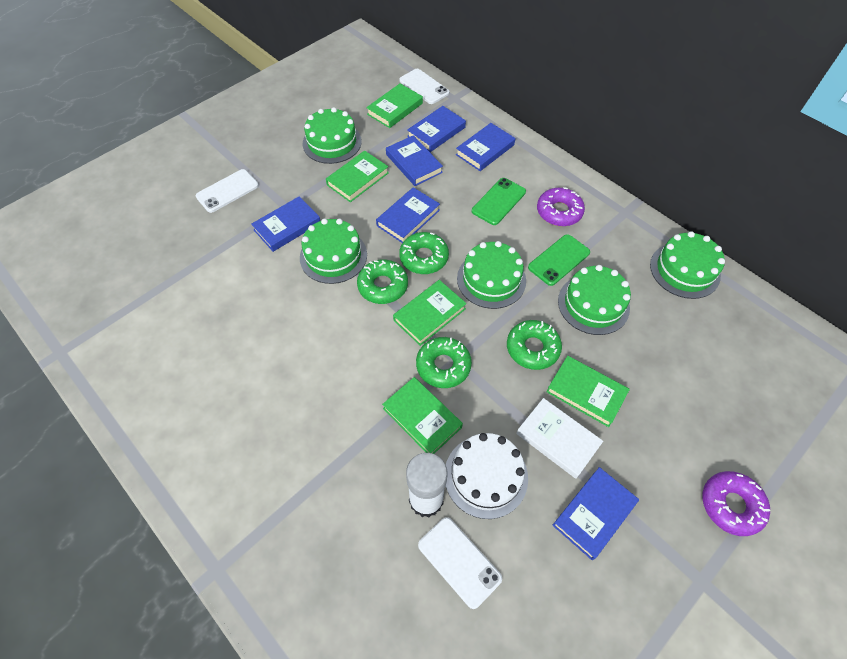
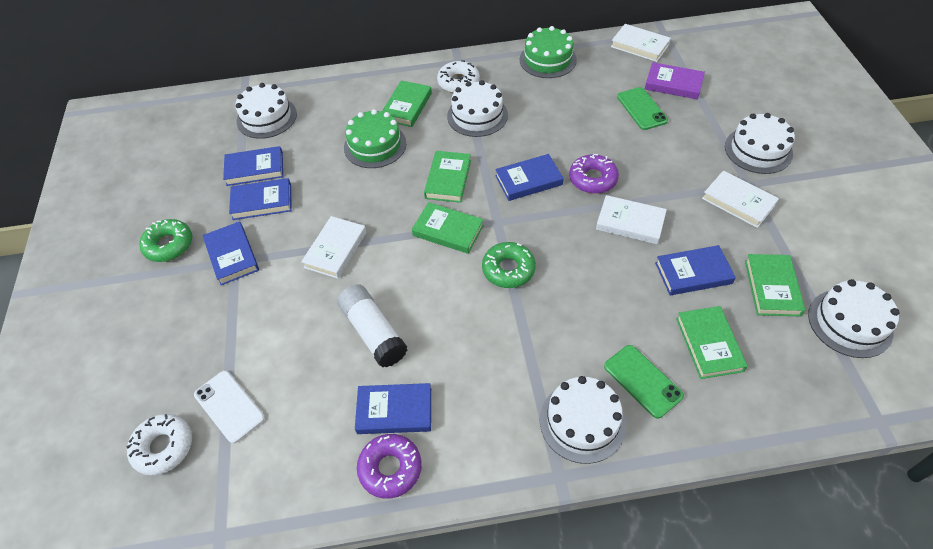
green cake: 5 -> 2
green donut: 4 -> 2
purple book: 0 -> 1
white book: 1 -> 4
white cake: 1 -> 5
white donut: 0 -> 2
white phone: 3 -> 1

